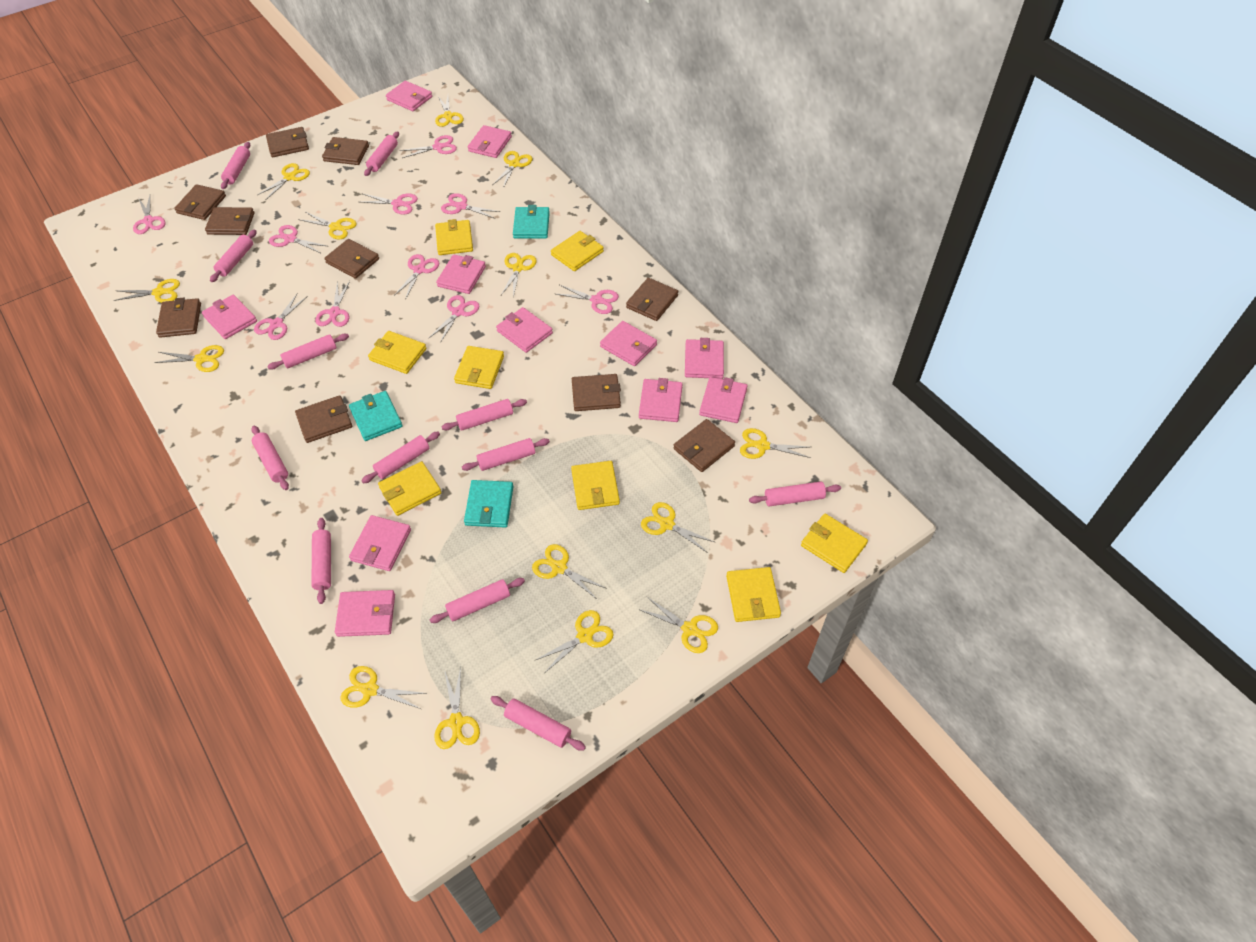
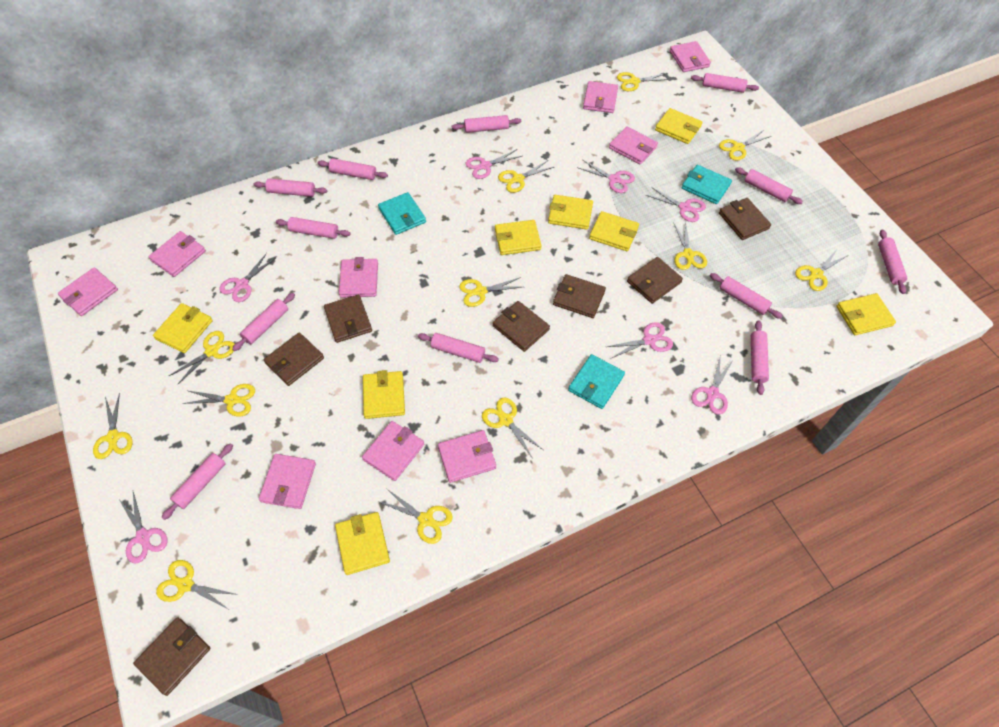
brown wallet: 10 -> 7
pink scissors: 10 -> 7
pink wallet: 11 -> 9
yellow scissors: 14 -> 12

